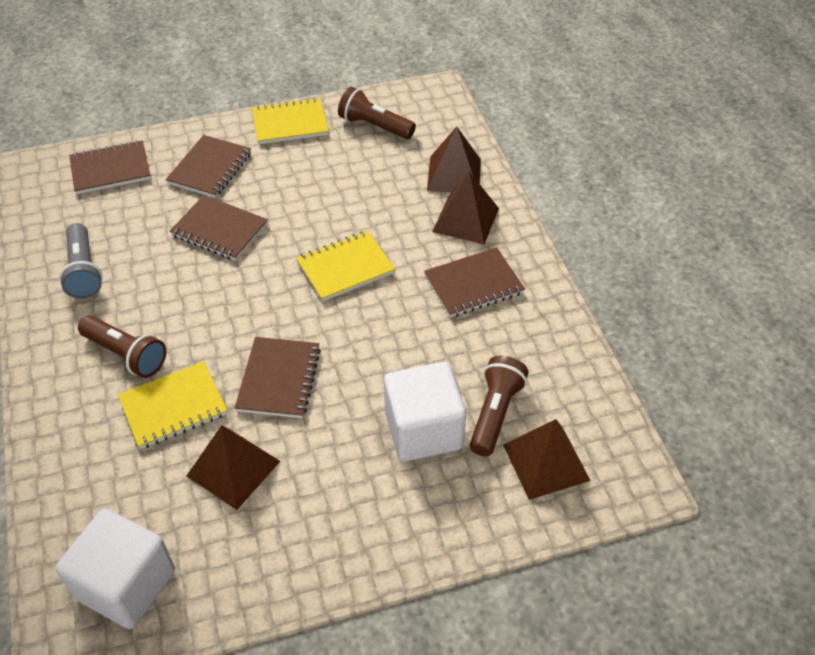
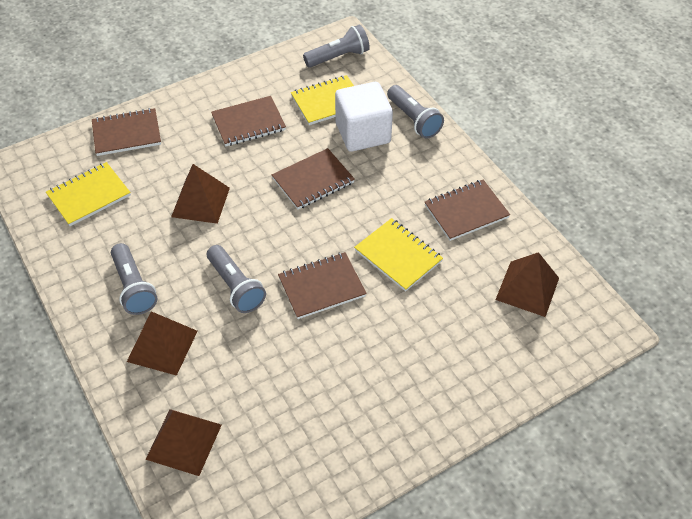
brown flashlight: 3 -> 0
grey flashlight: 1 -> 4
white cube: 2 -> 1

